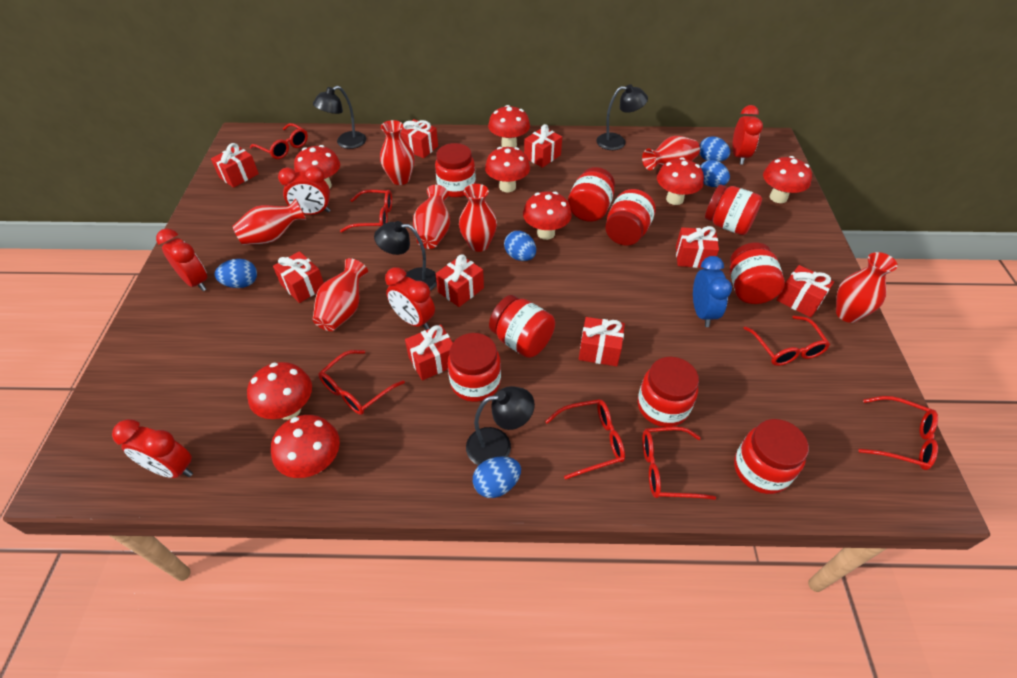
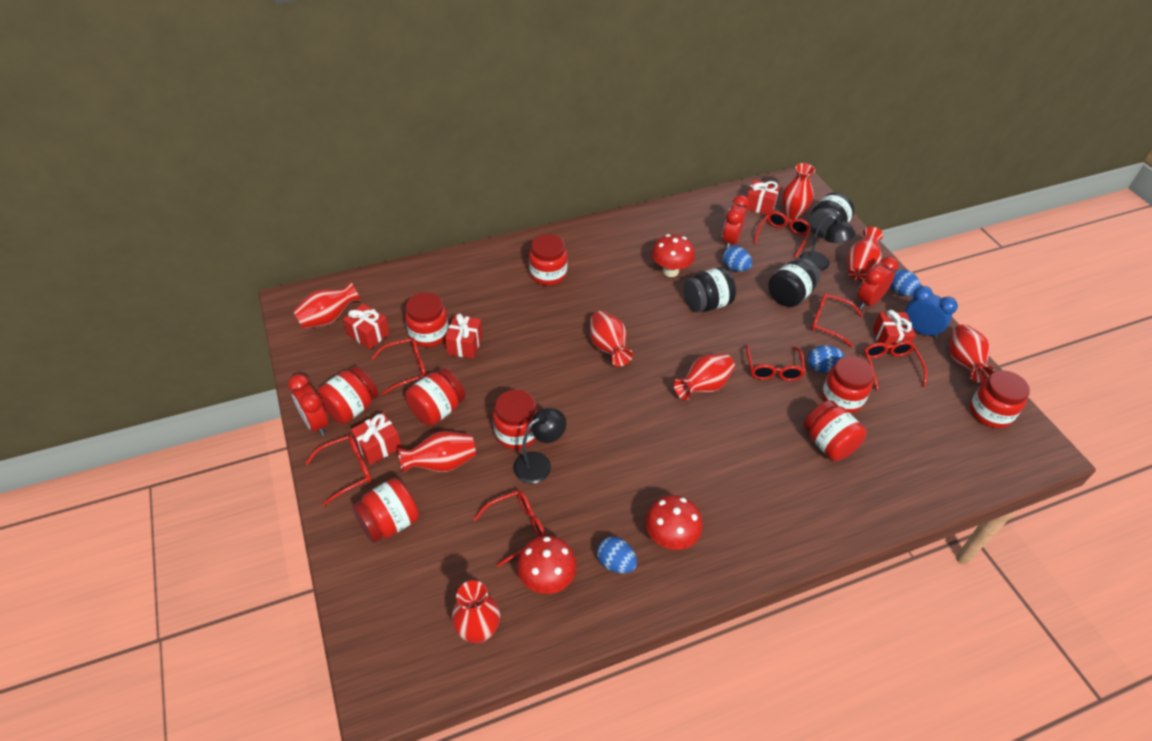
black jar: 0 -> 3
black lamp: 4 -> 2
blue egg: 5 -> 4
red clock: 5 -> 3
red gift: 9 -> 5
red mushroom: 8 -> 3
red vase: 7 -> 8

